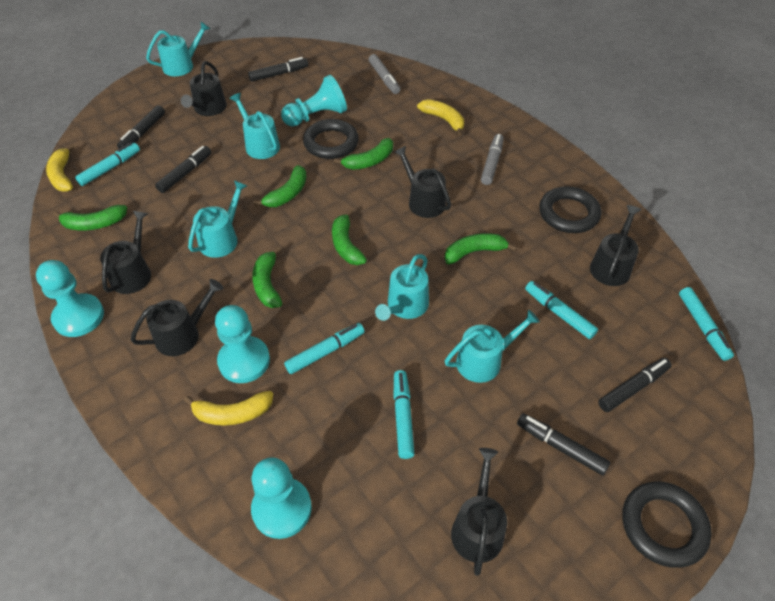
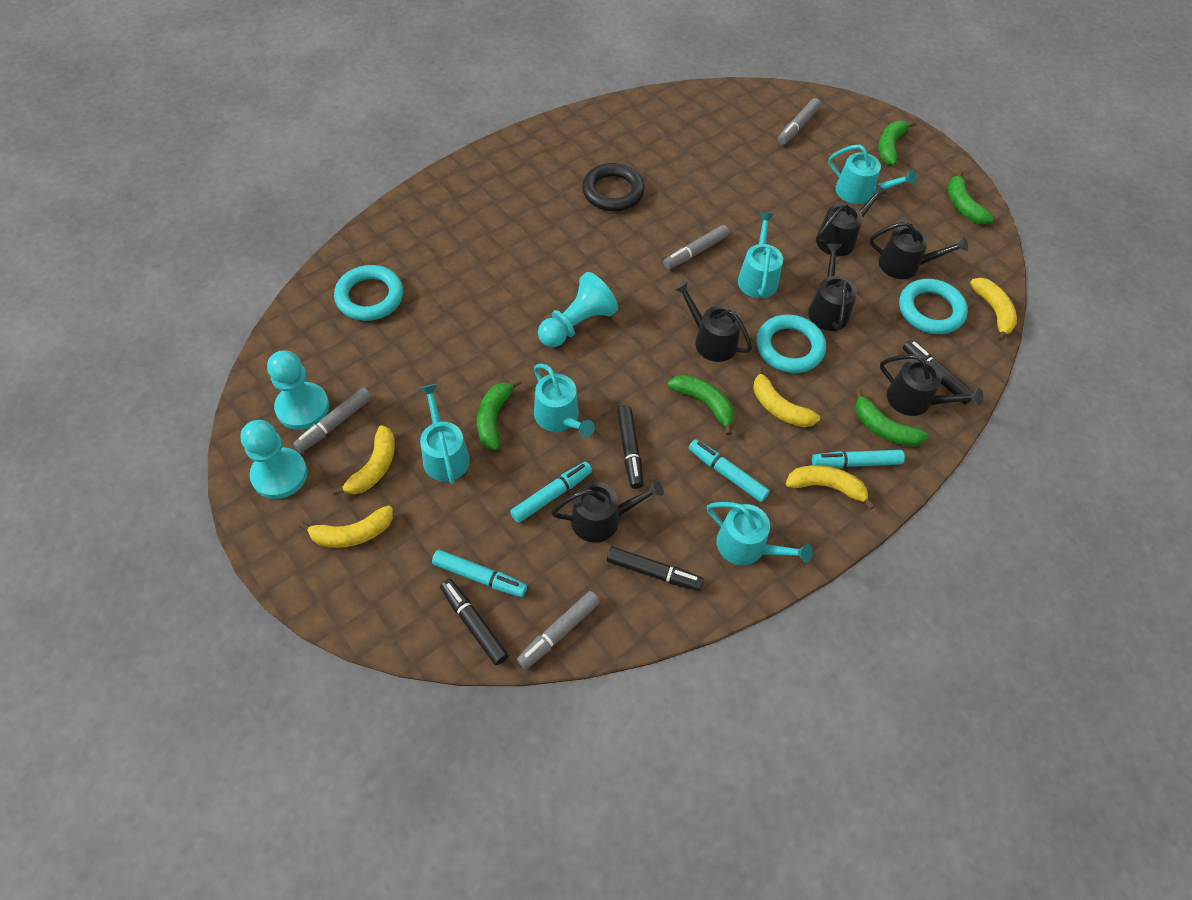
black marker: 5 -> 4
black ring: 3 -> 1
green banana: 6 -> 5
grey marker: 2 -> 4
turquoise marker: 5 -> 4
turquoise pawn: 4 -> 3
turquoise ring: 0 -> 3
yellow banana: 3 -> 5

